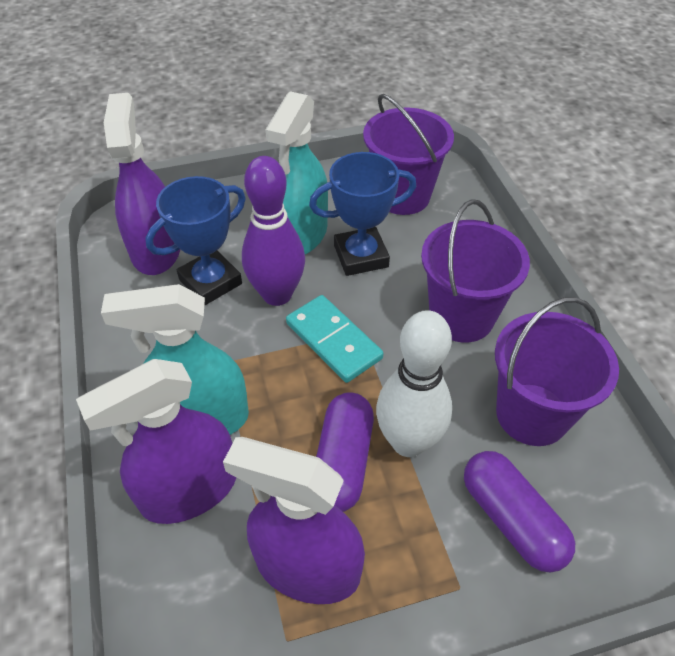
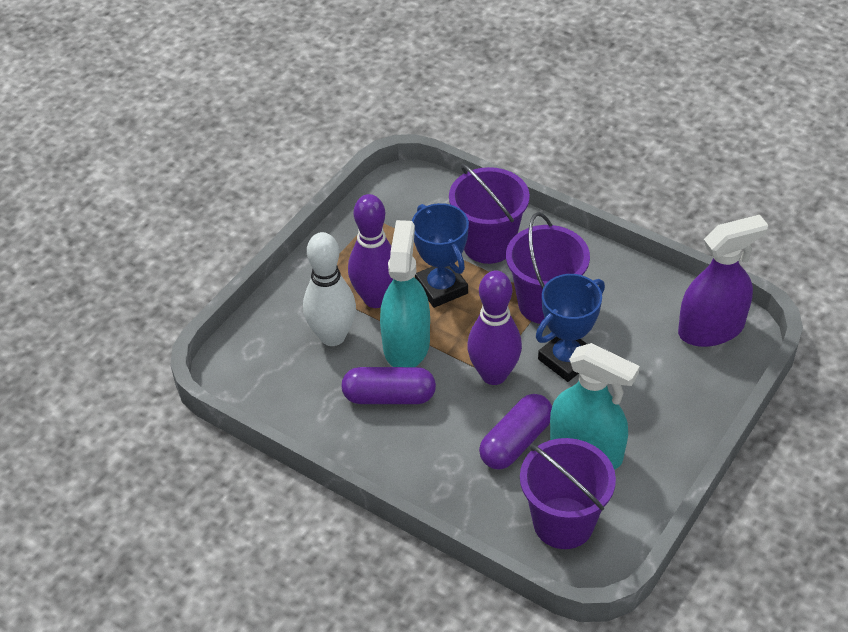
purple bowling pin: 1 -> 2
purple spray bottle: 3 -> 1
turquoise domino: 1 -> 0

